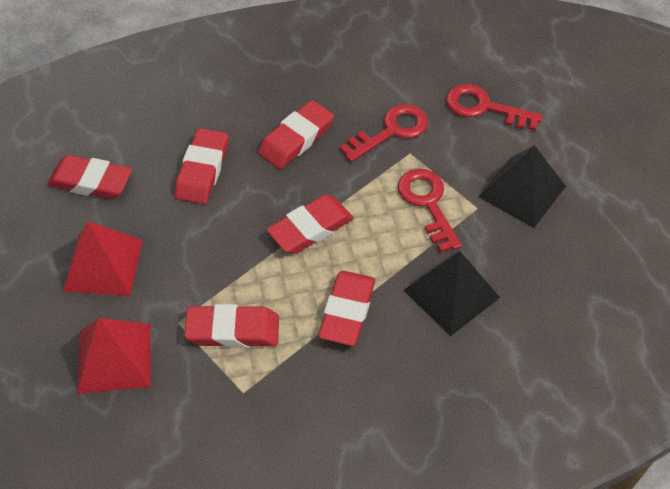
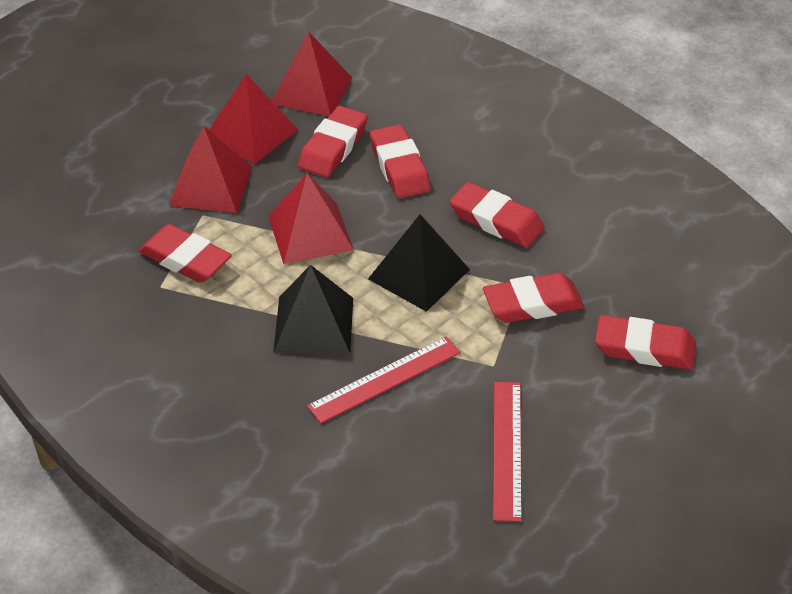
red key: 3 -> 0
red pyramid: 2 -> 4
red ruler: 0 -> 2

